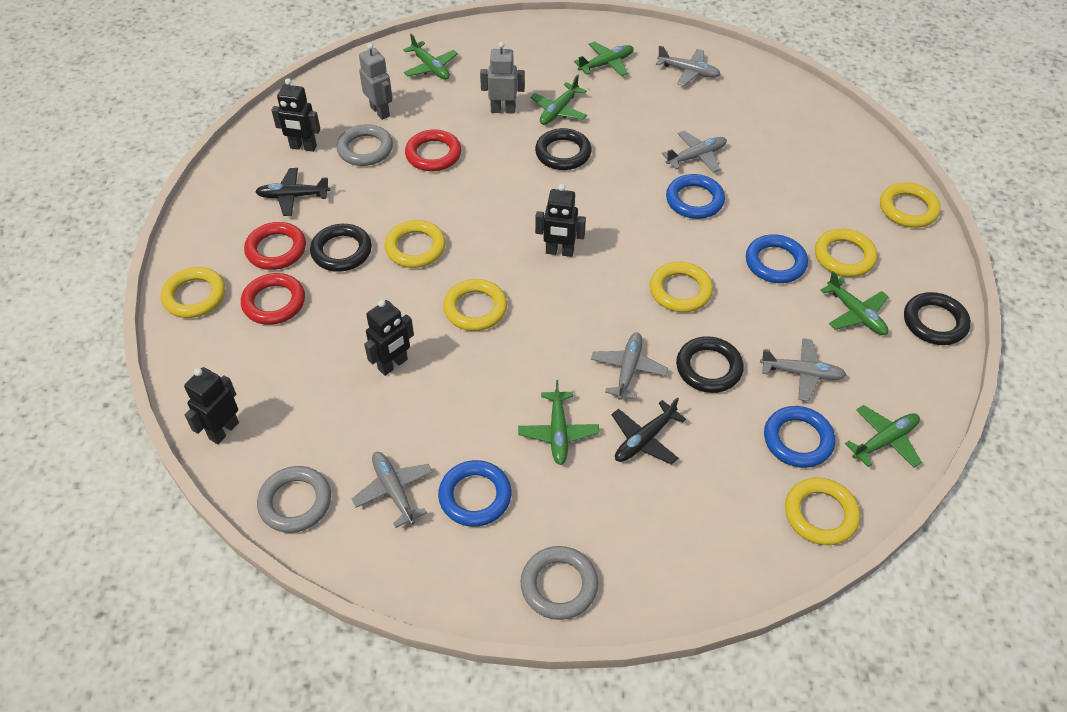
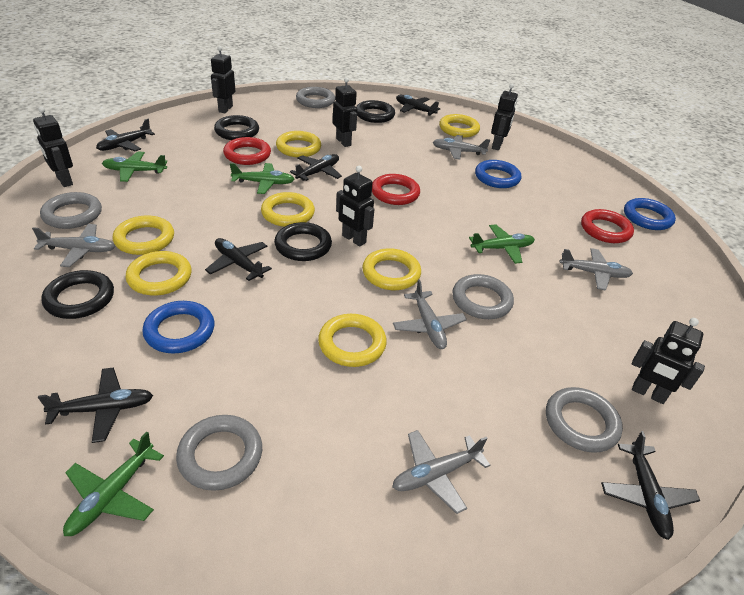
black plane: 2 -> 6
black robot: 4 -> 6
blue ring: 4 -> 3
green plane: 6 -> 4
grey ring: 3 -> 5
grey robot: 2 -> 0

